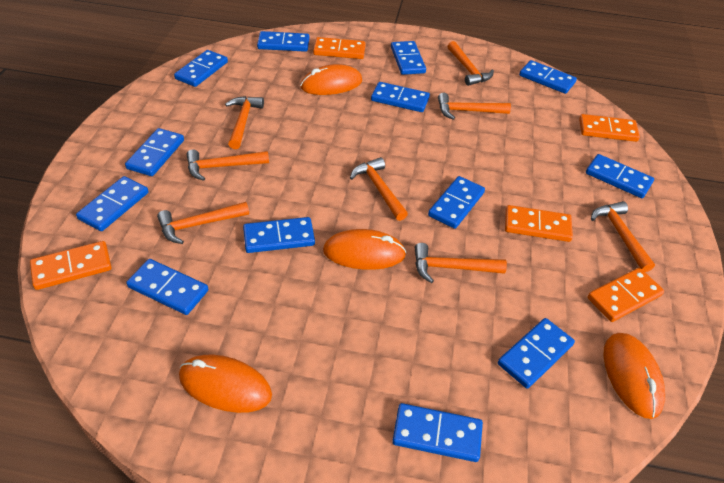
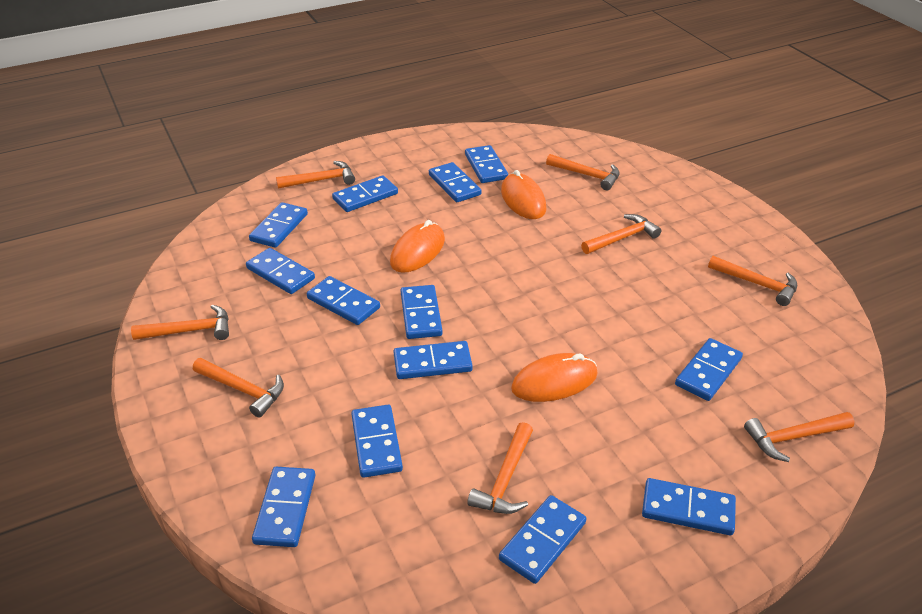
orange domino: 5 -> 0
orange mouse: 4 -> 3

